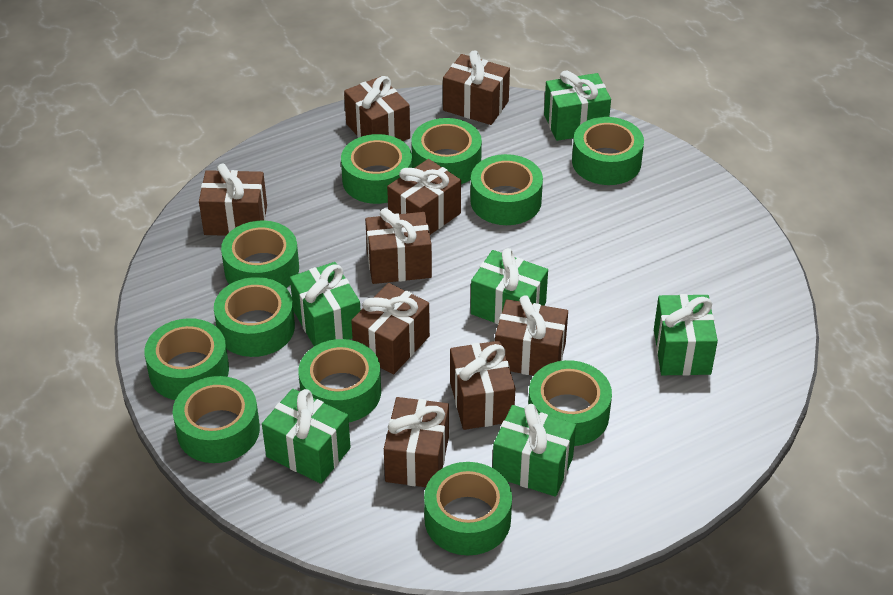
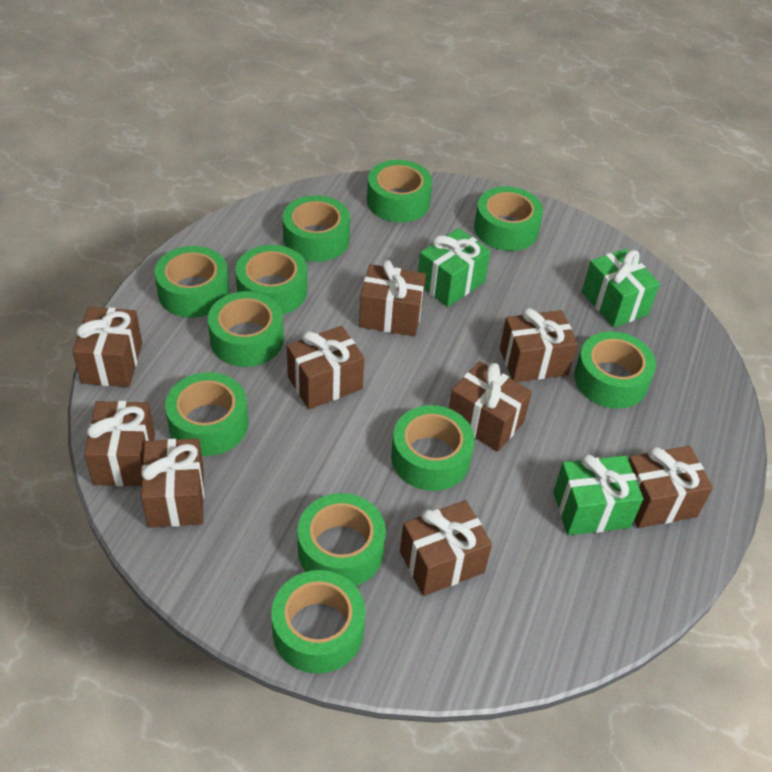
green gift: 6 -> 3

